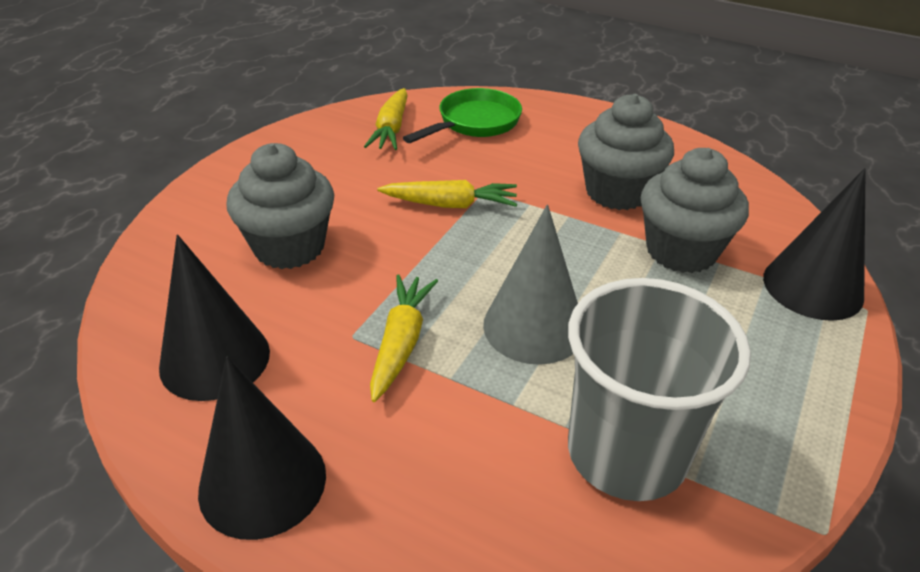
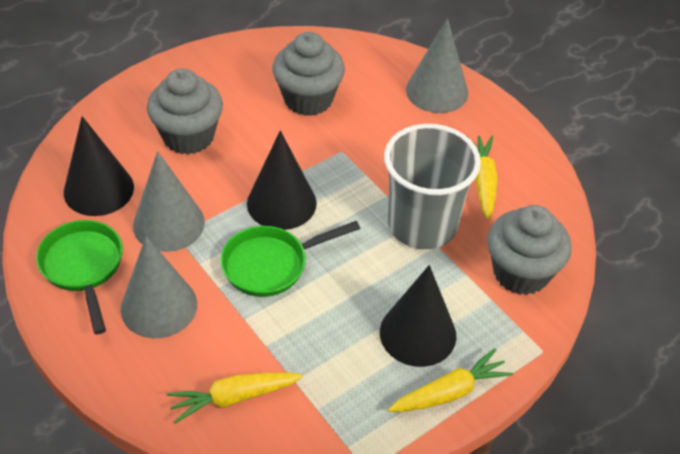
green pan: 1 -> 2
grey cone: 1 -> 3

